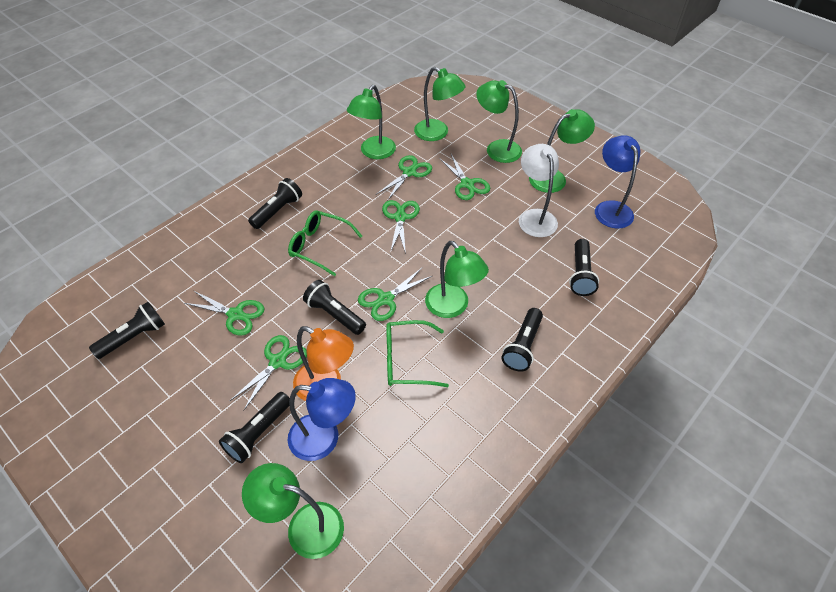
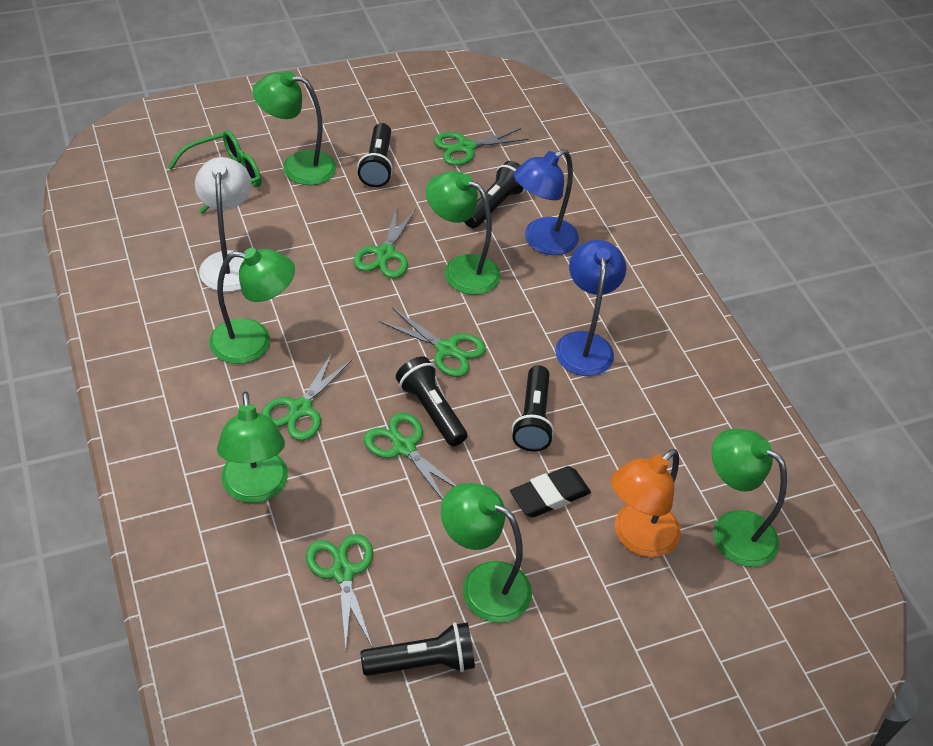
black eraser: 0 -> 1
black flashlight: 6 -> 5
green glasses: 2 -> 1

